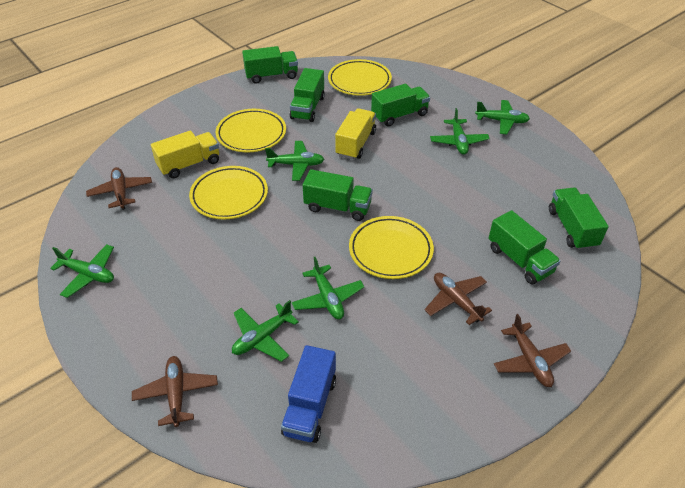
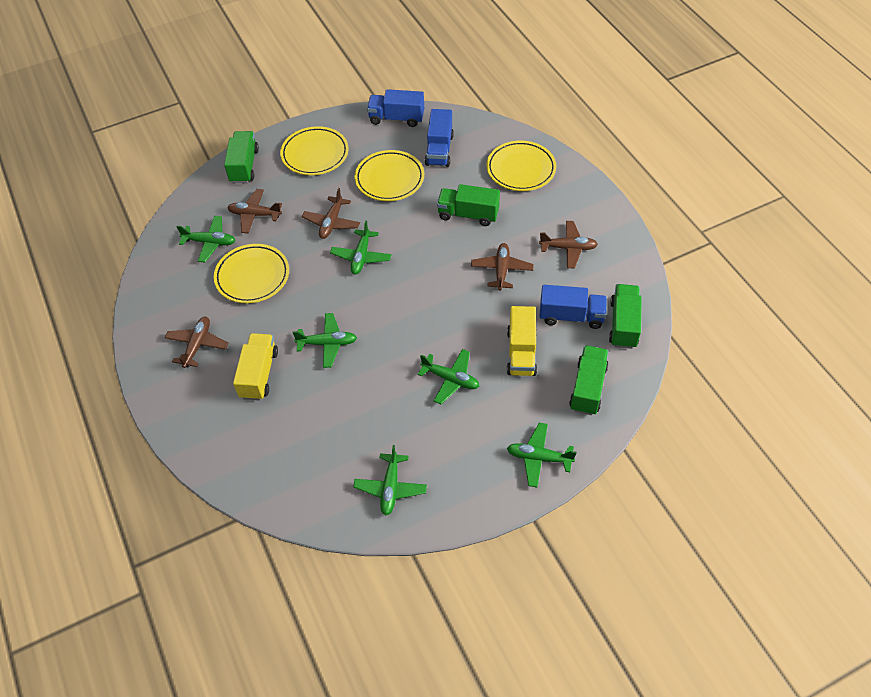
blue truck: 1 -> 3
brown plane: 4 -> 5
green truck: 6 -> 4

